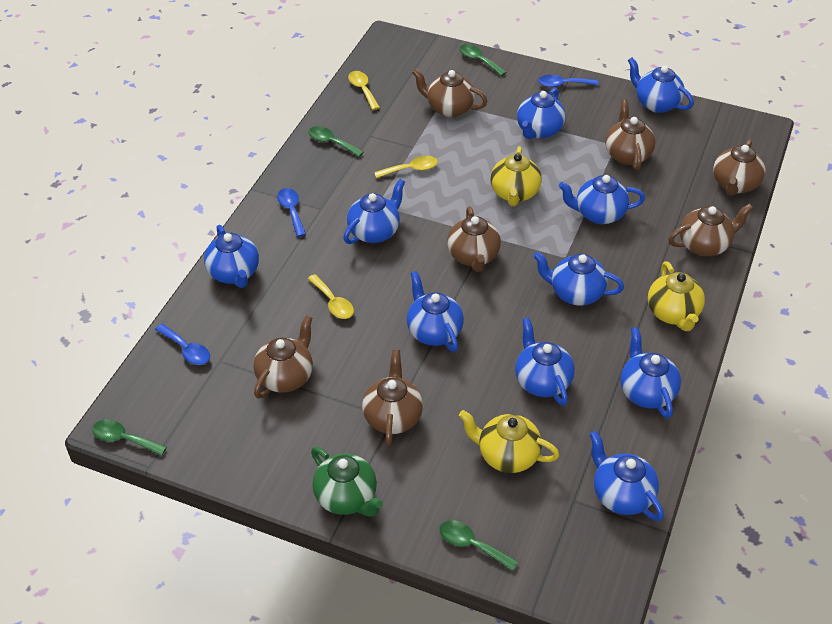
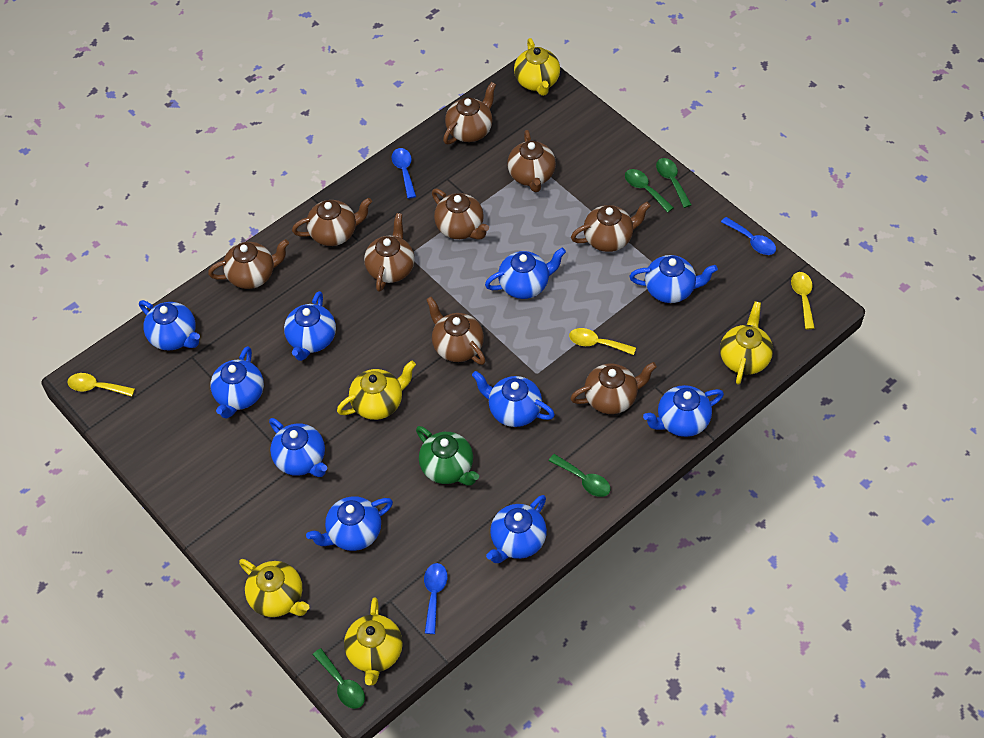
brown teapot: 7 -> 9
yellow teapot: 3 -> 5

